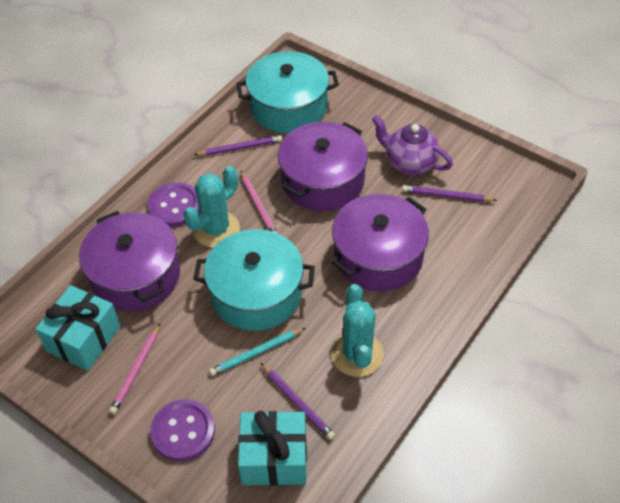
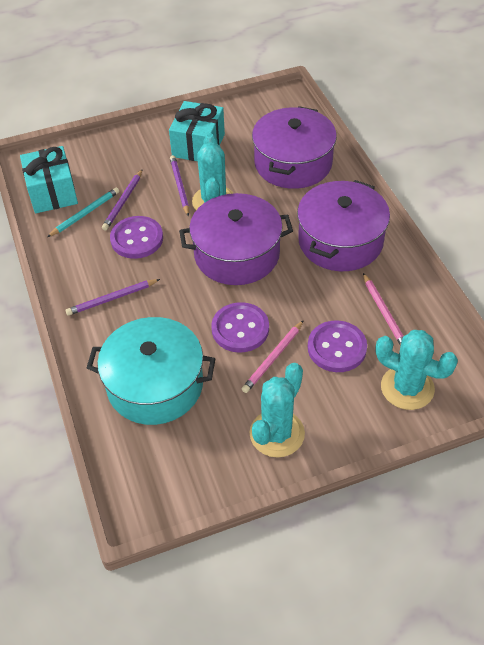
purple button: 2 -> 3
purple teapot: 1 -> 0
turquoise cactus: 2 -> 3
turquoise pot: 2 -> 1

